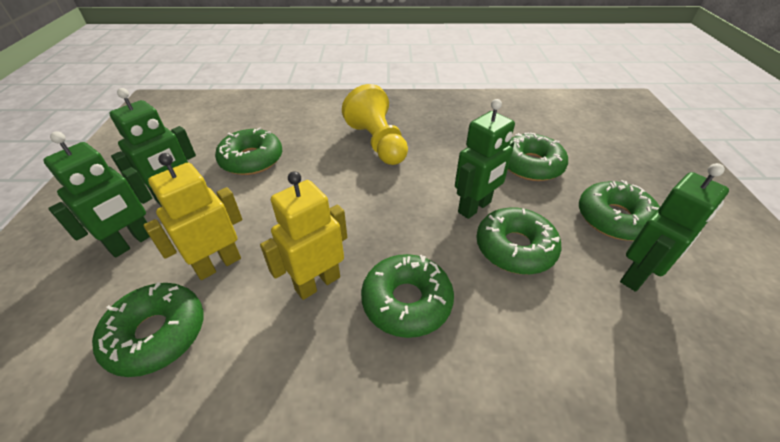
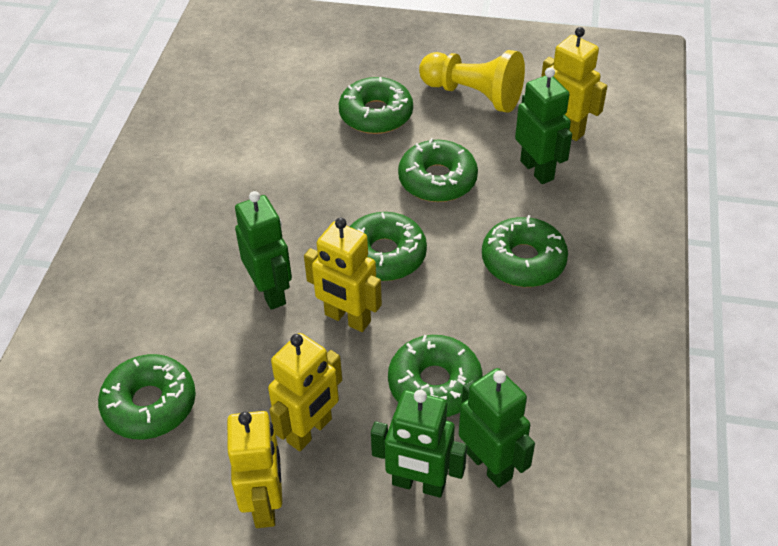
yellow robot: 2 -> 4

